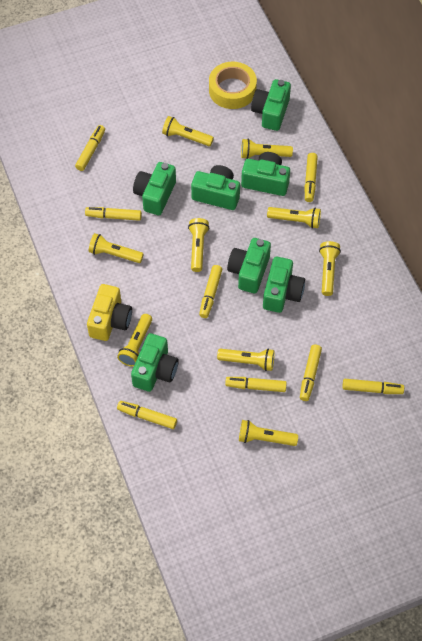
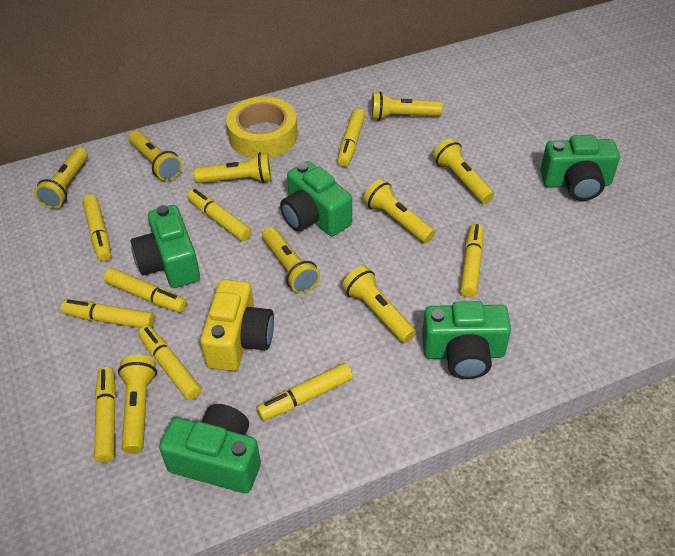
green camera: 7 -> 5
yellow marker: 8 -> 9

